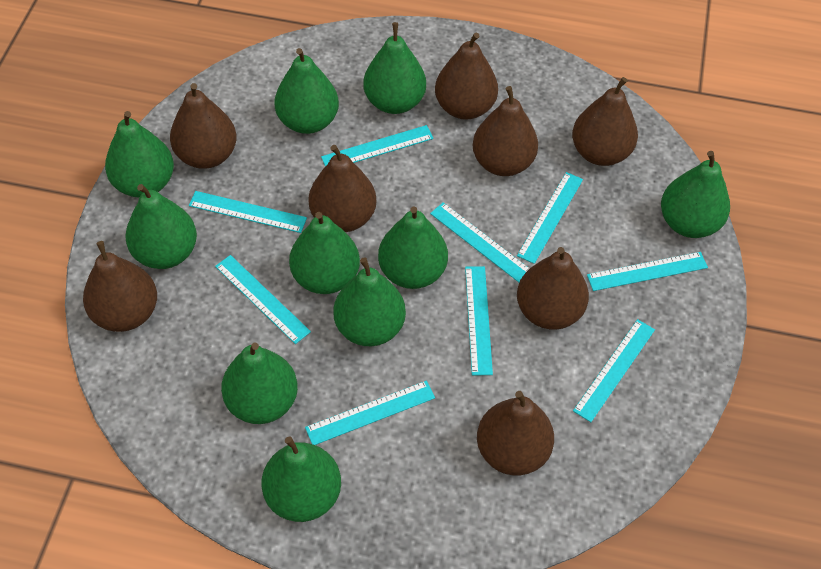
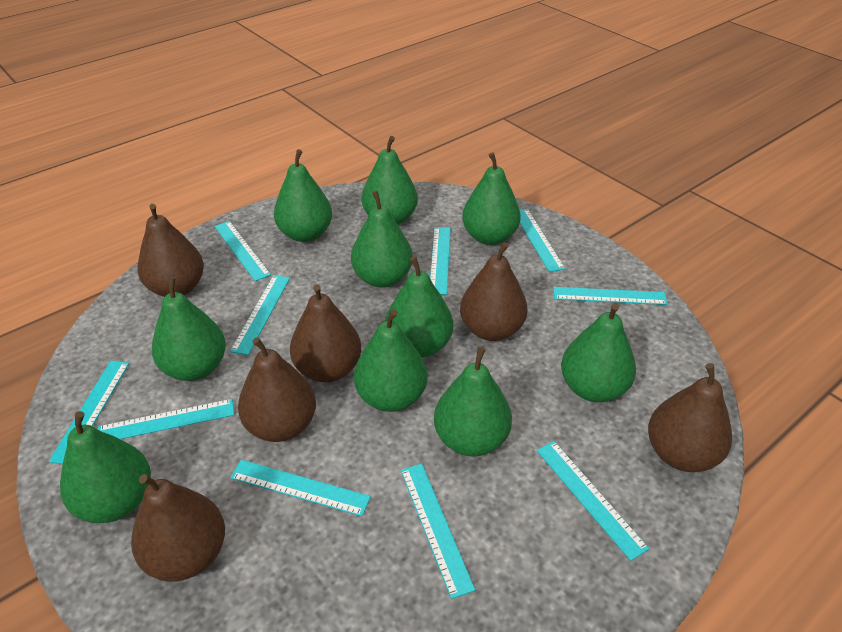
brown pear: 8 -> 6
turquoise ruler: 9 -> 10

